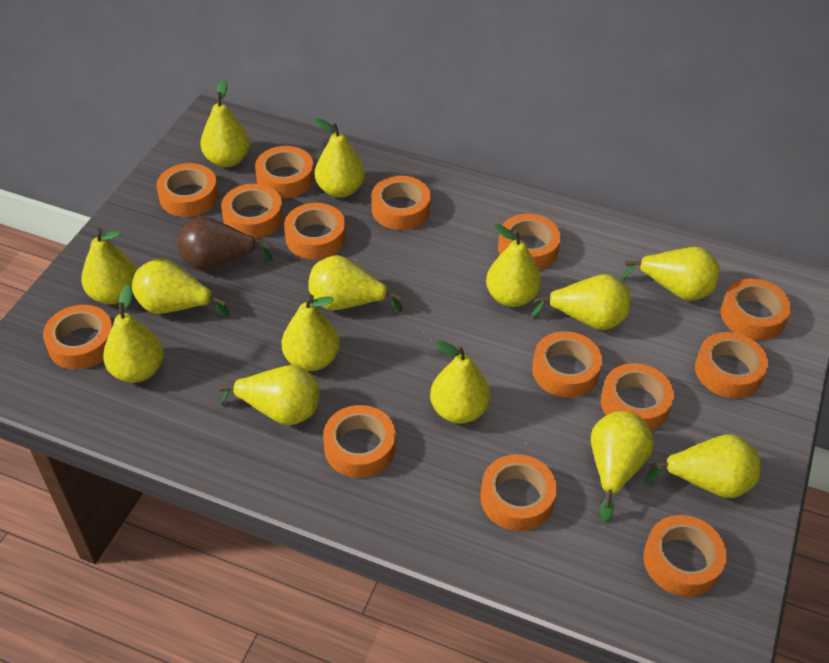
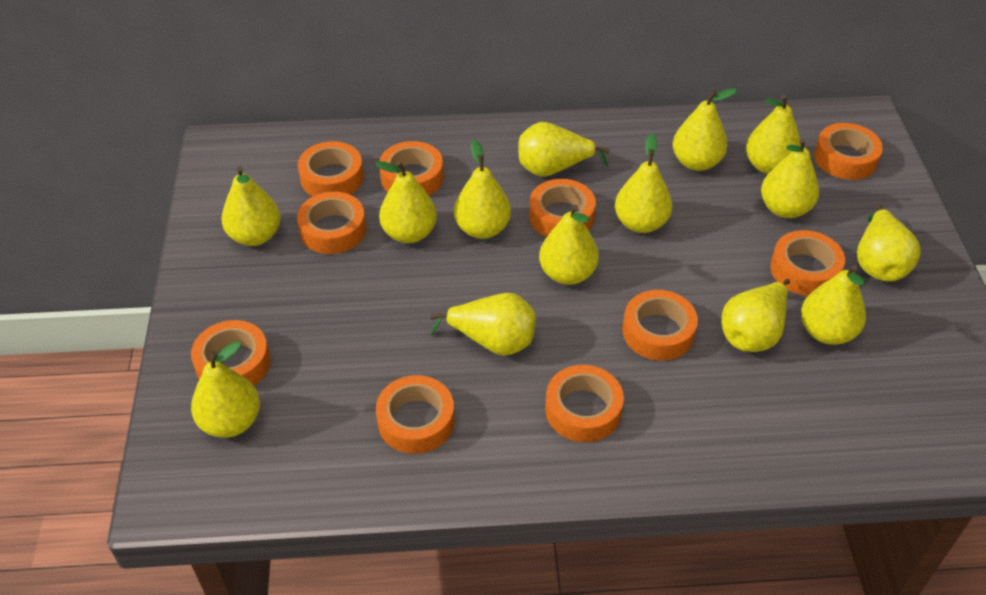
brown pear: 1 -> 0
orange tape: 14 -> 10

